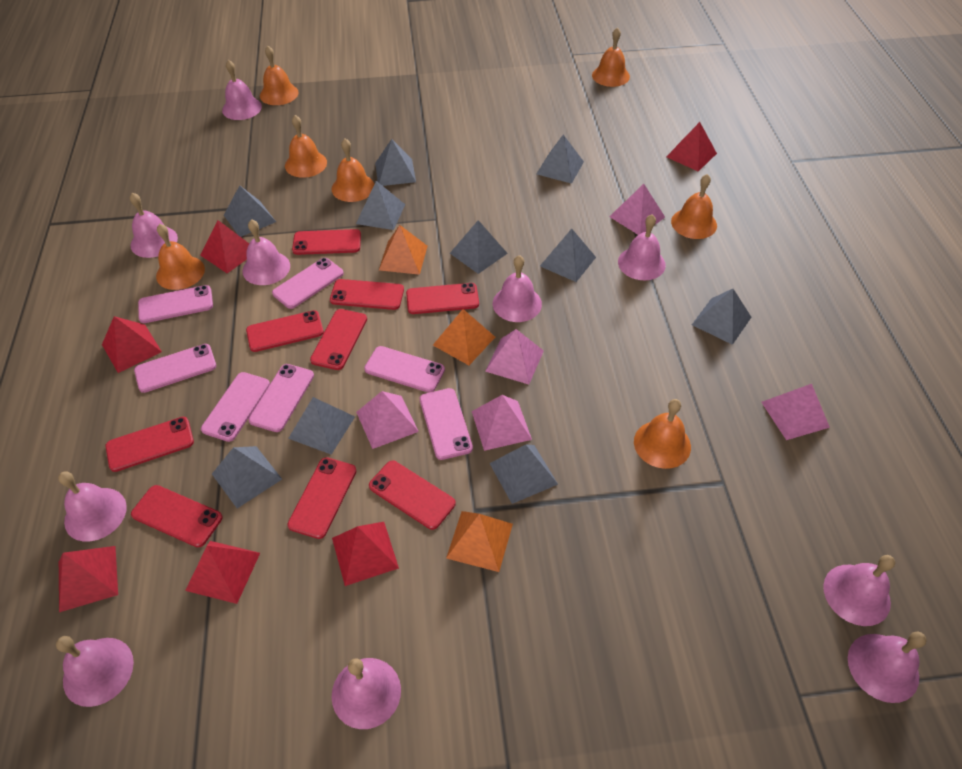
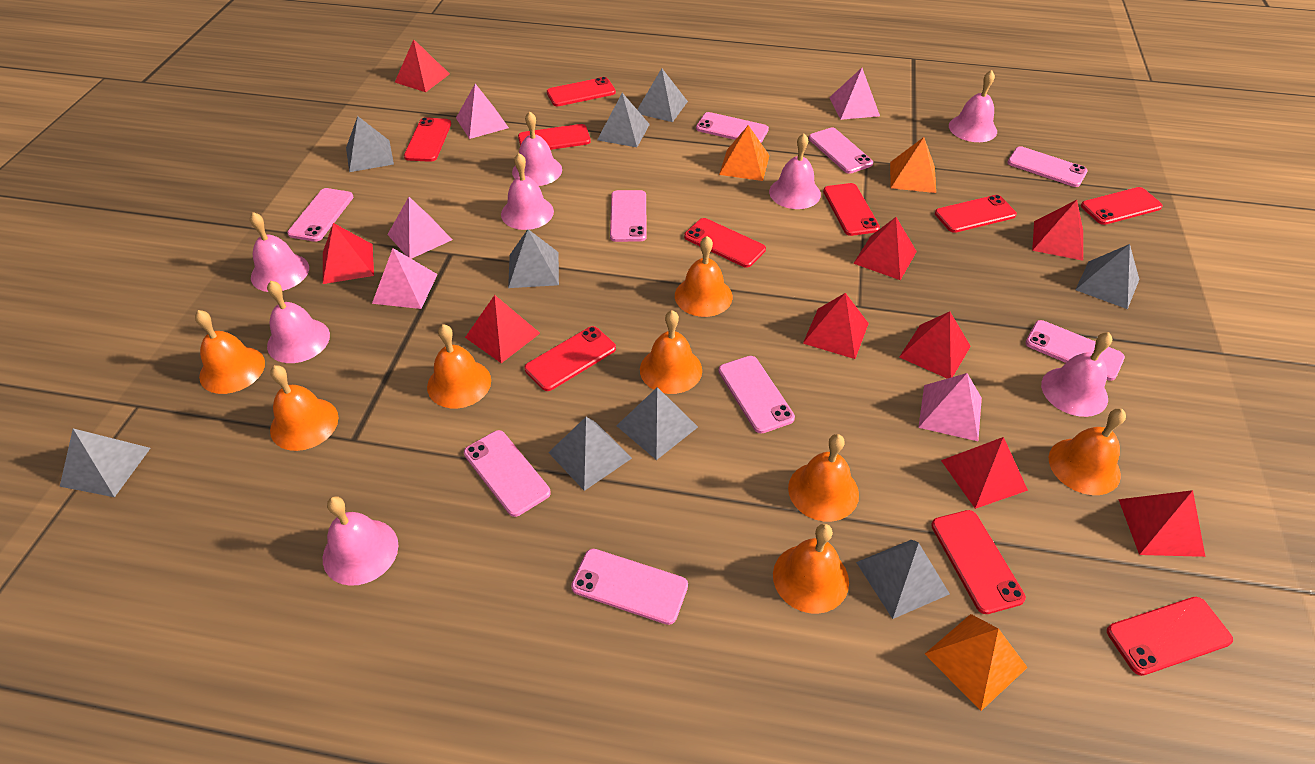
grey pyramid: 10 -> 9
orange bell: 7 -> 8
pink bell: 10 -> 8
pink phone: 7 -> 9
red phone: 9 -> 10
red pyramid: 6 -> 9

